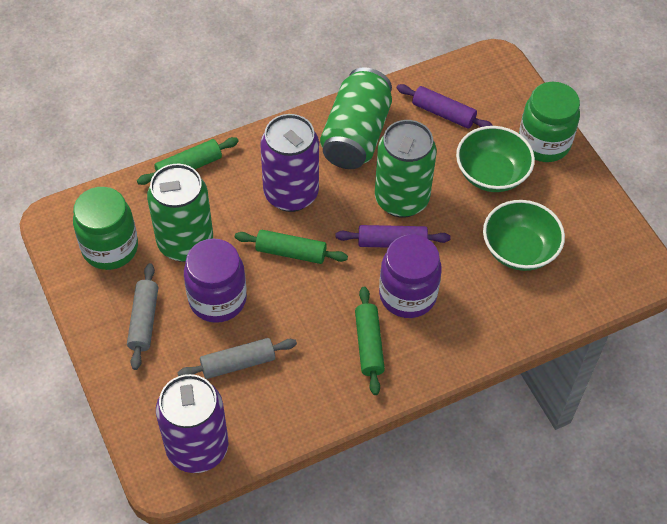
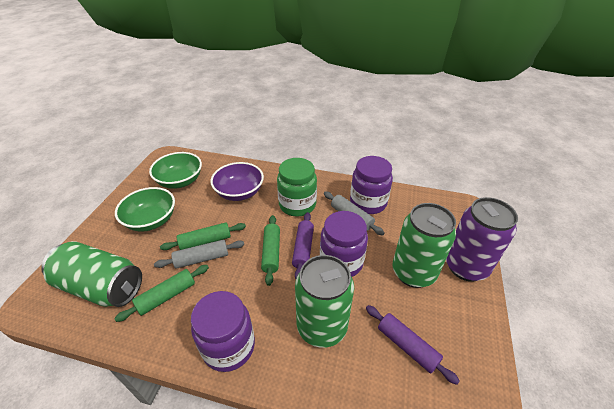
green jar: 2 -> 1
purple bowl: 0 -> 1
purple can: 2 -> 1
purple jar: 2 -> 3

